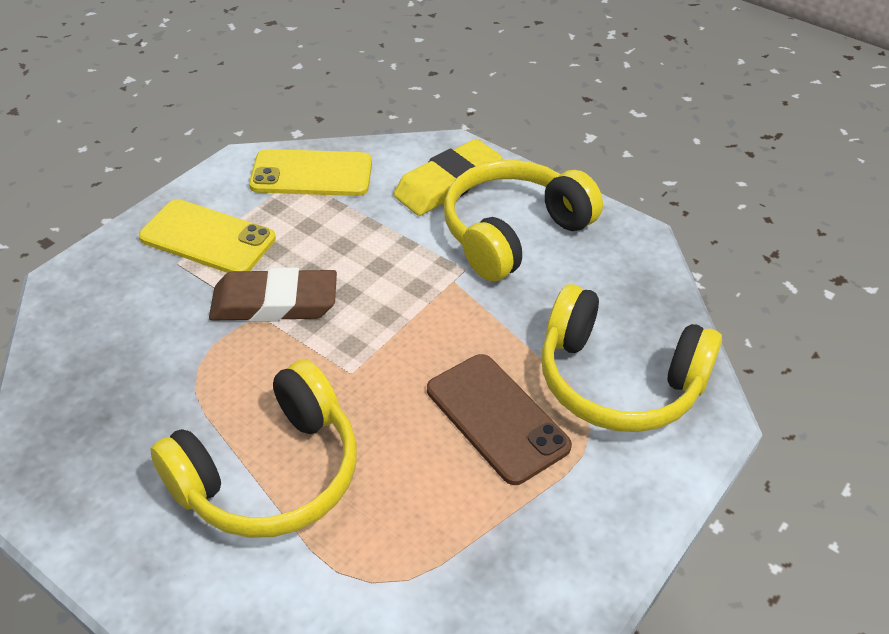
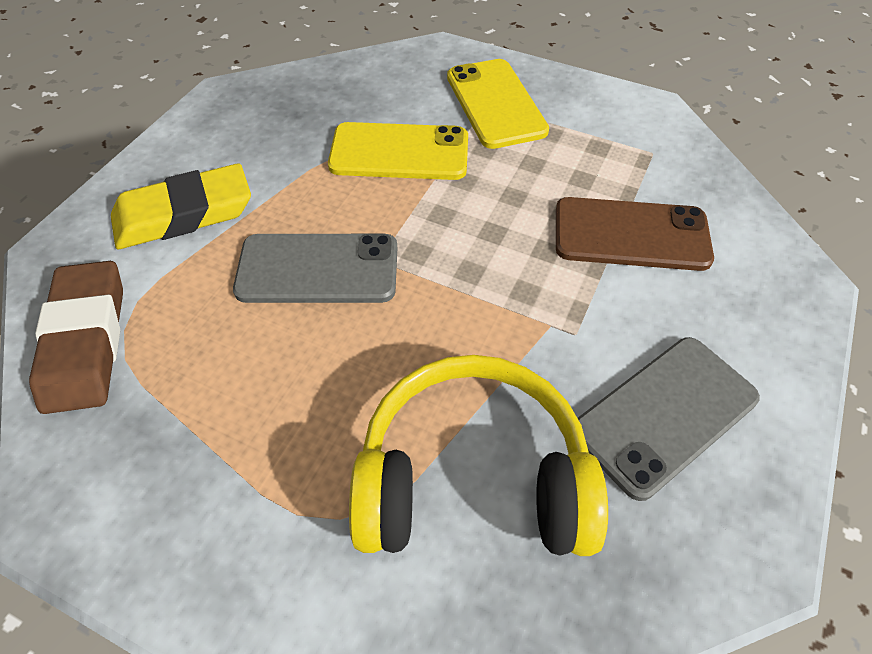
grey phone: 0 -> 2
yellow headphones: 3 -> 1

